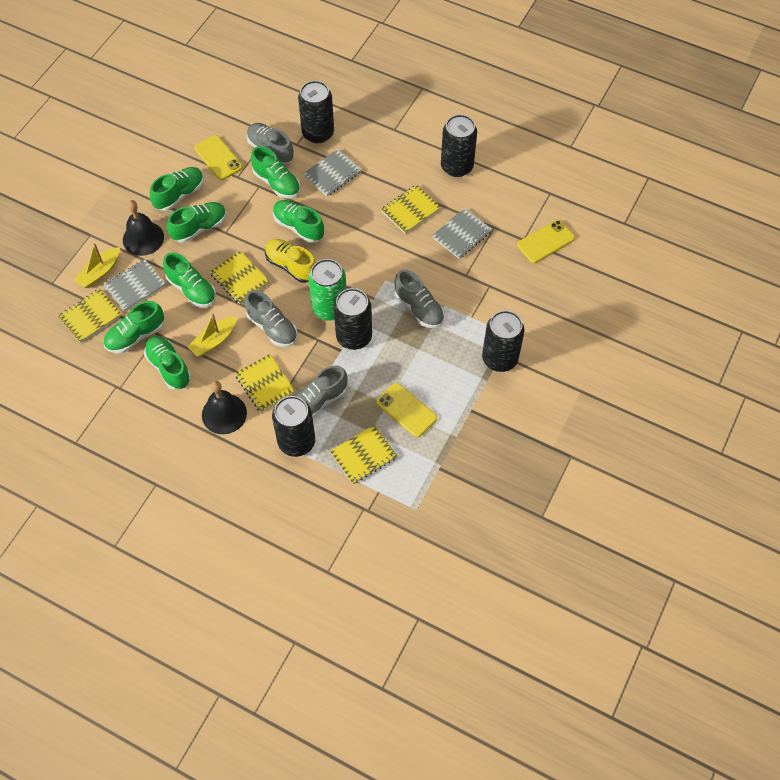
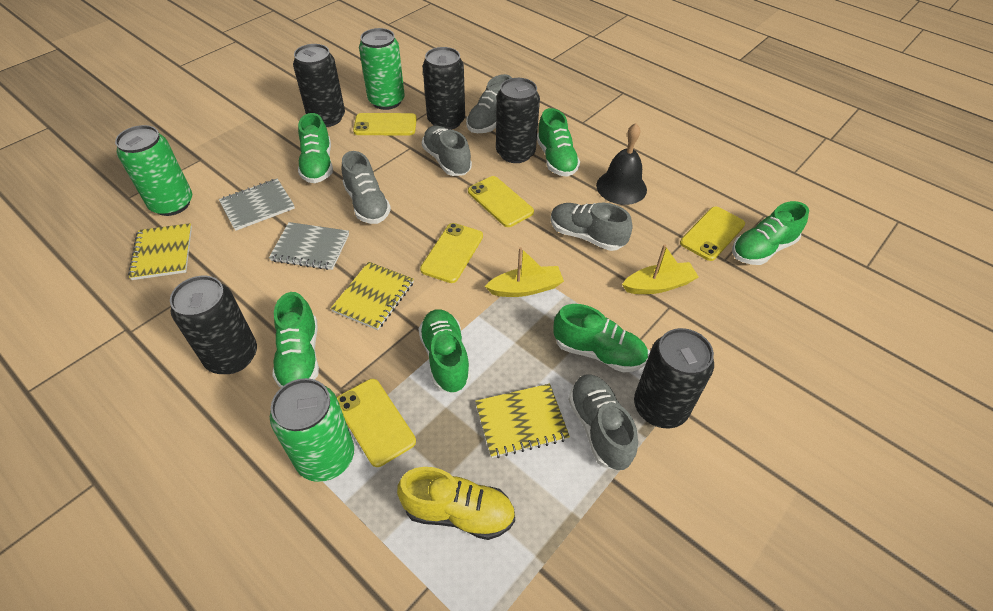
black bell: 2 -> 1
green can: 1 -> 3
green shoe: 7 -> 6
grey notebook: 3 -> 2
grey shoe: 4 -> 5
yellow notebook: 5 -> 3
yellow phone: 3 -> 5

